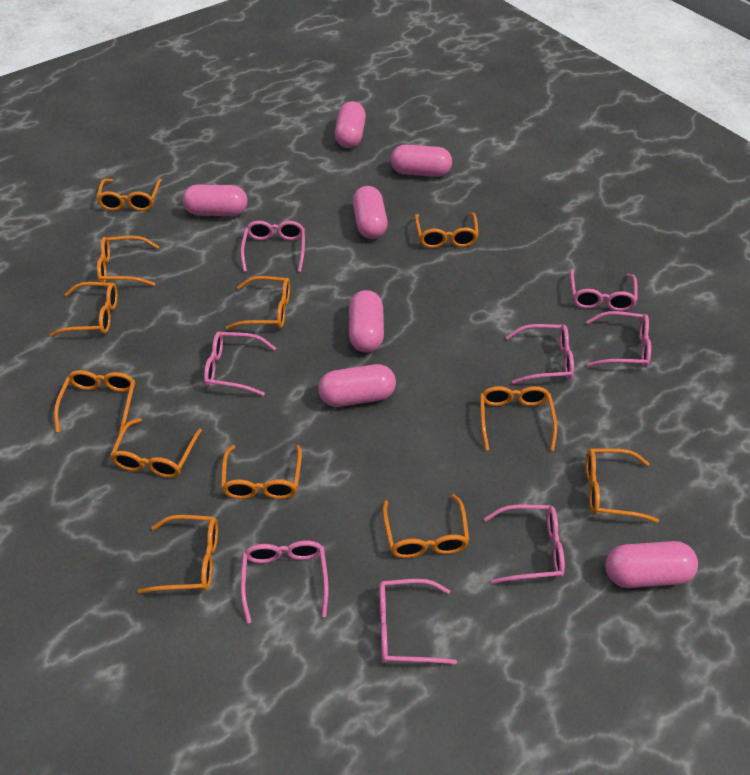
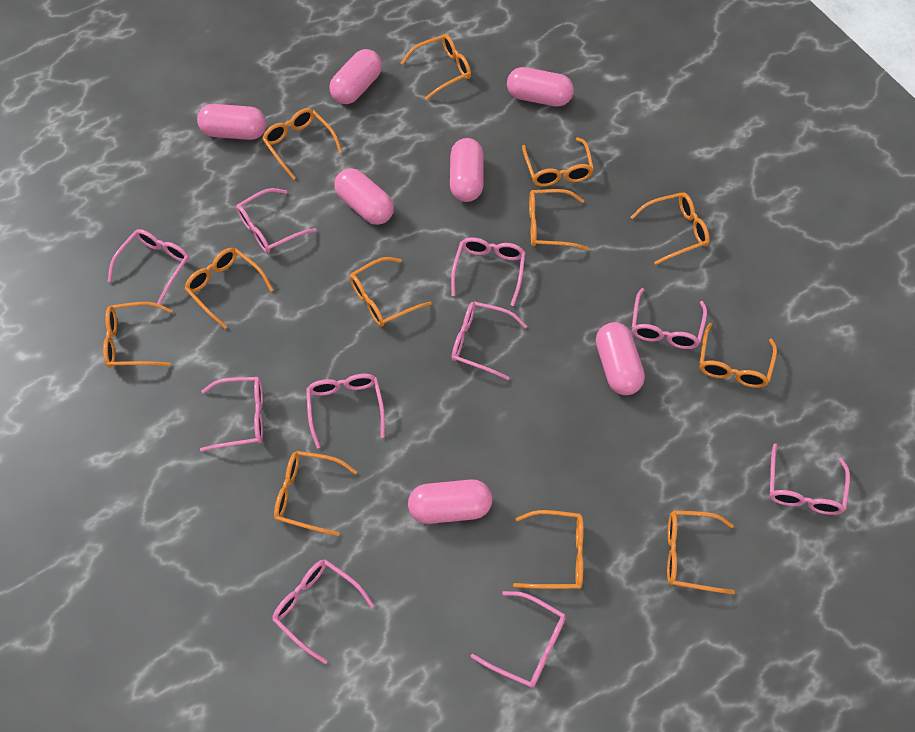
pink glasses: 8 -> 10

